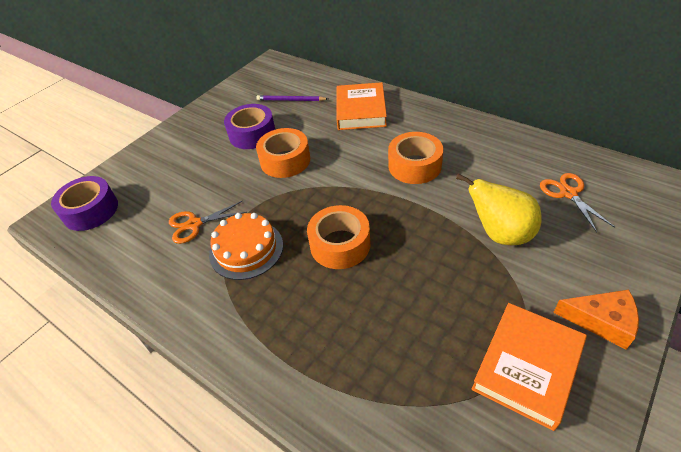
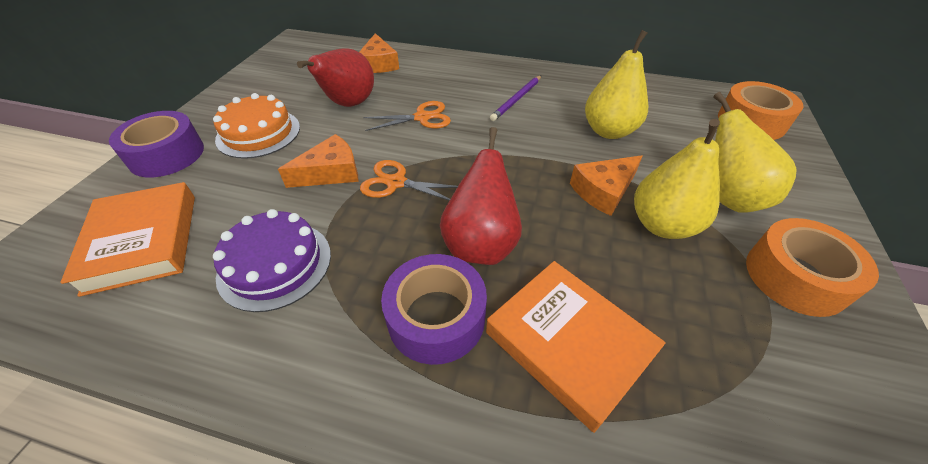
orange cheese: 1 -> 3
orange tape: 3 -> 2
purple cake: 0 -> 1
red pear: 0 -> 2
yellow pear: 1 -> 3

